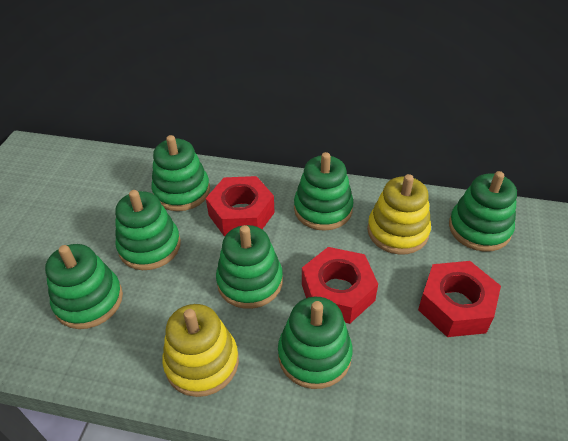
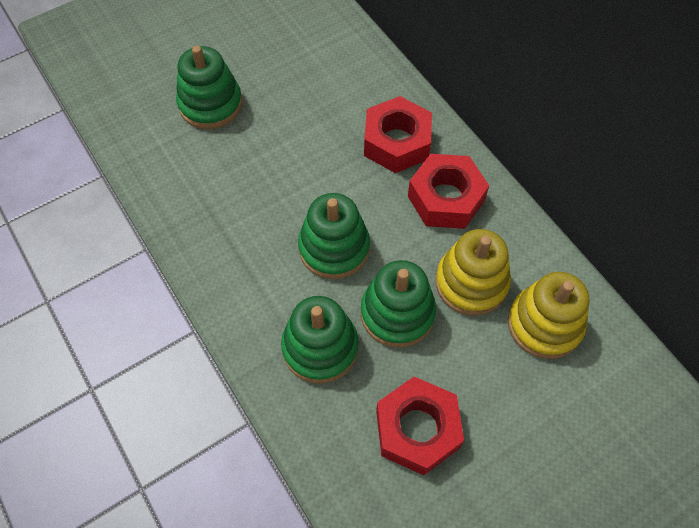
green stacking toy: 7 -> 4

